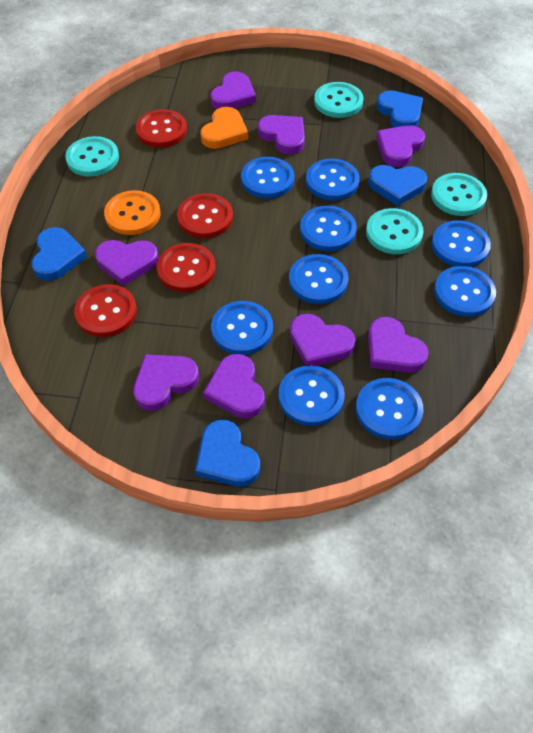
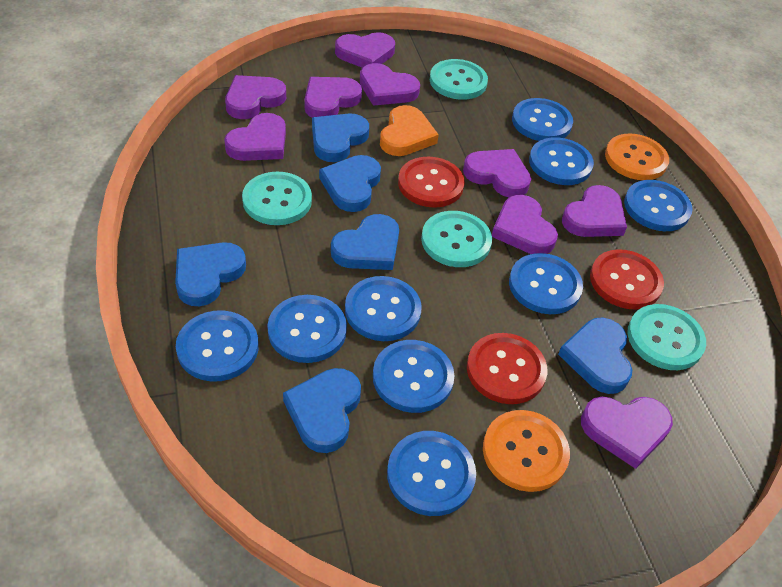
blue heart: 4 -> 6
orange button: 1 -> 2
purple heart: 8 -> 9
red button: 4 -> 3

